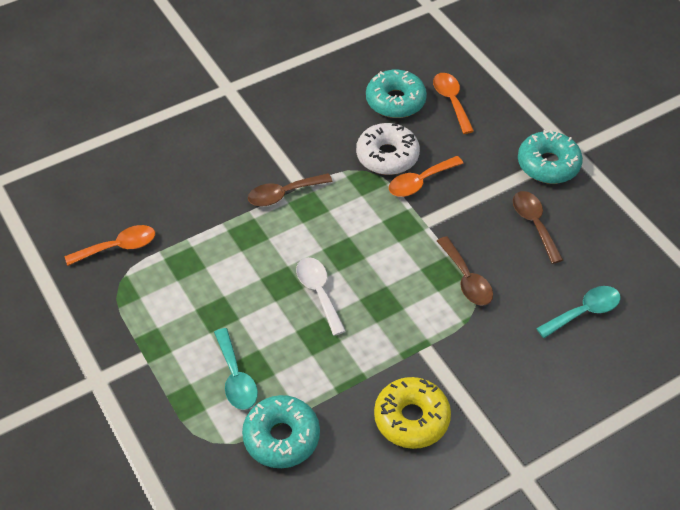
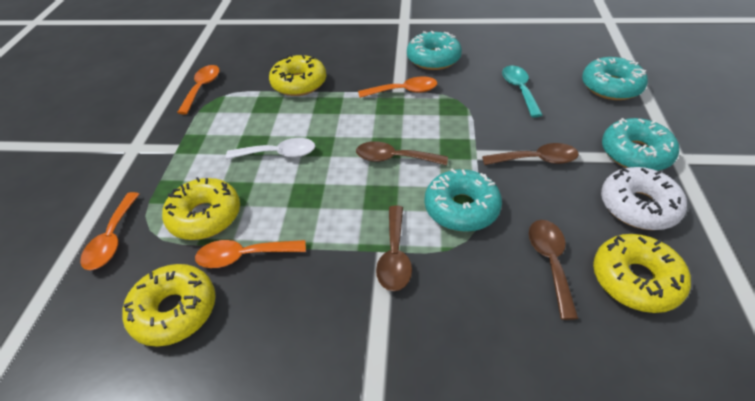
brown spoon: 3 -> 4
orange spoon: 3 -> 4
turquoise donut: 3 -> 4
turquoise spoon: 2 -> 1
yellow donut: 1 -> 4

